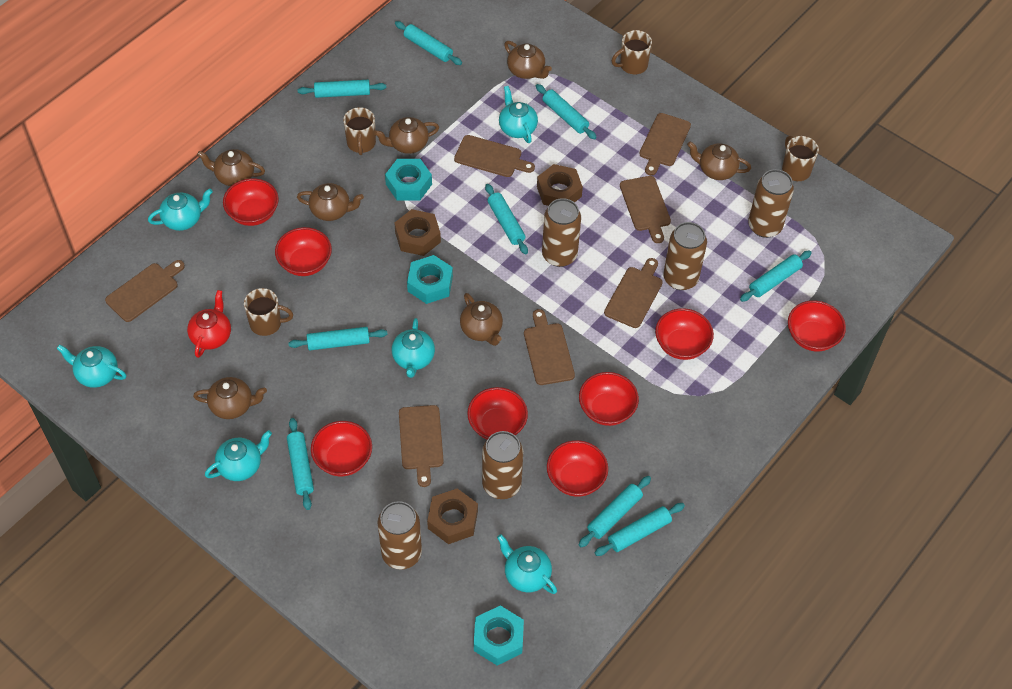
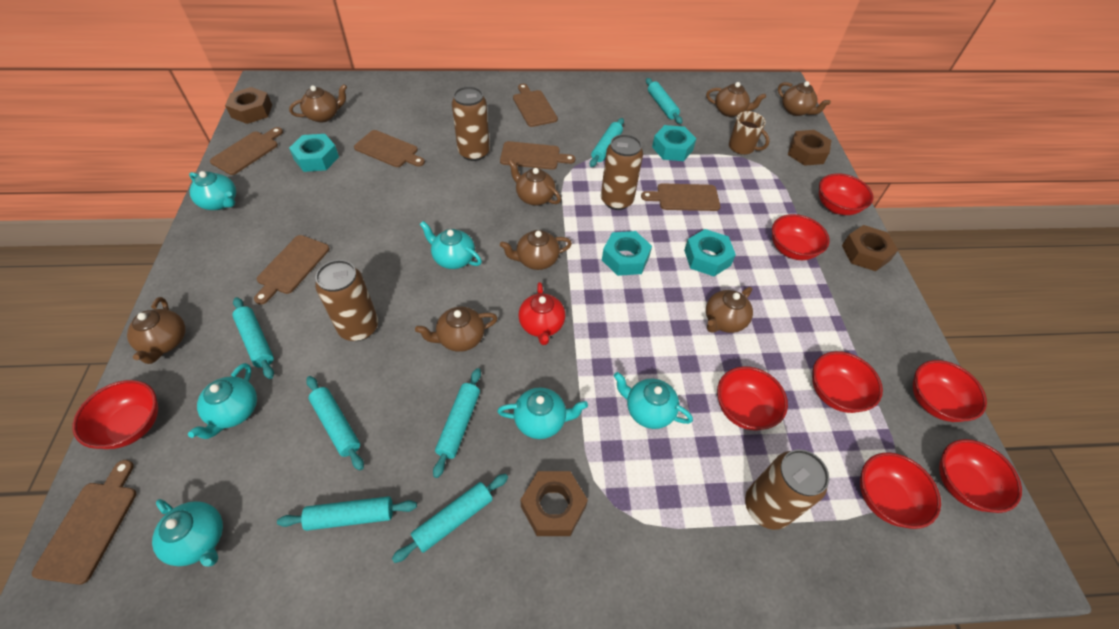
brown can: 5 -> 4
brown mug: 4 -> 1
brown nut: 3 -> 4
brown teapot: 7 -> 8
turquoise nut: 3 -> 4
turquoise rolling pin: 9 -> 7

